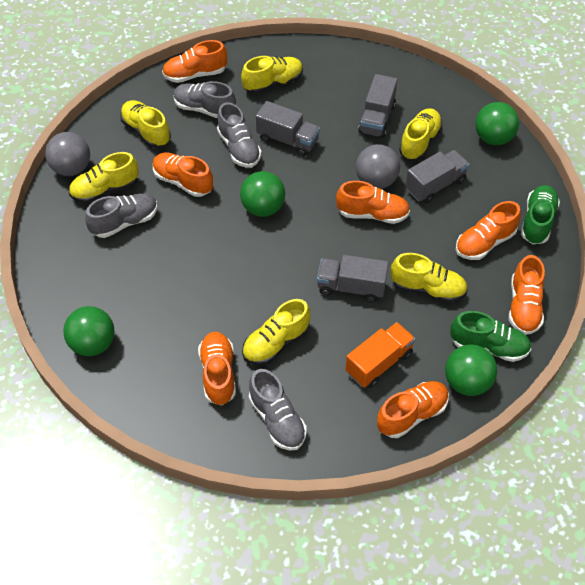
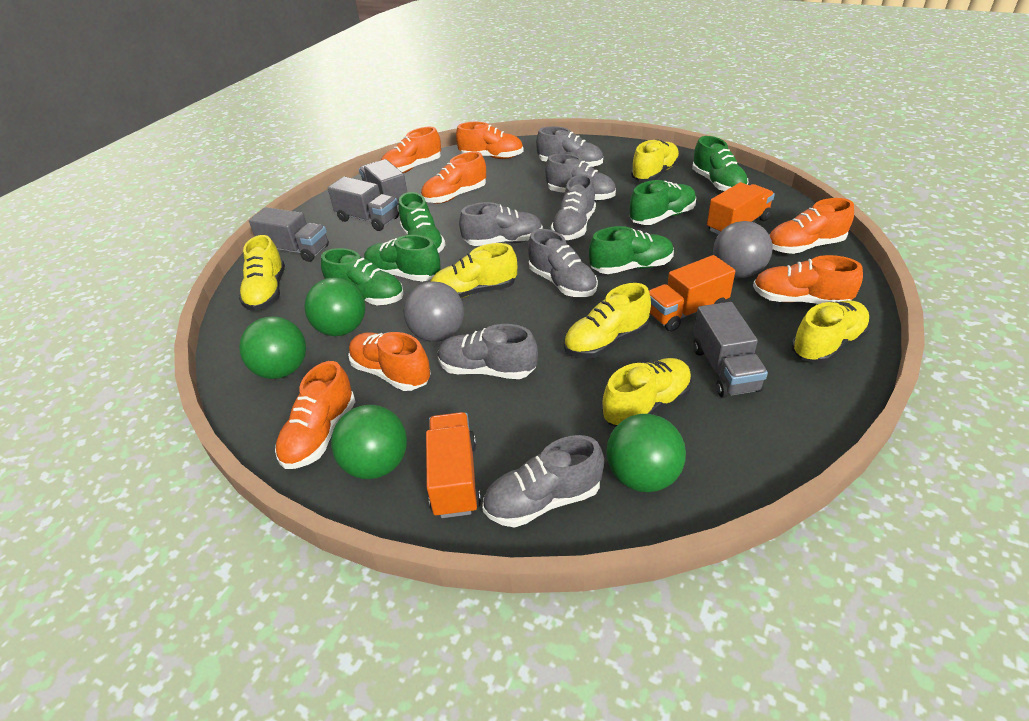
green shoe: 2 -> 6
grey shoe: 4 -> 7
orange truck: 1 -> 3

